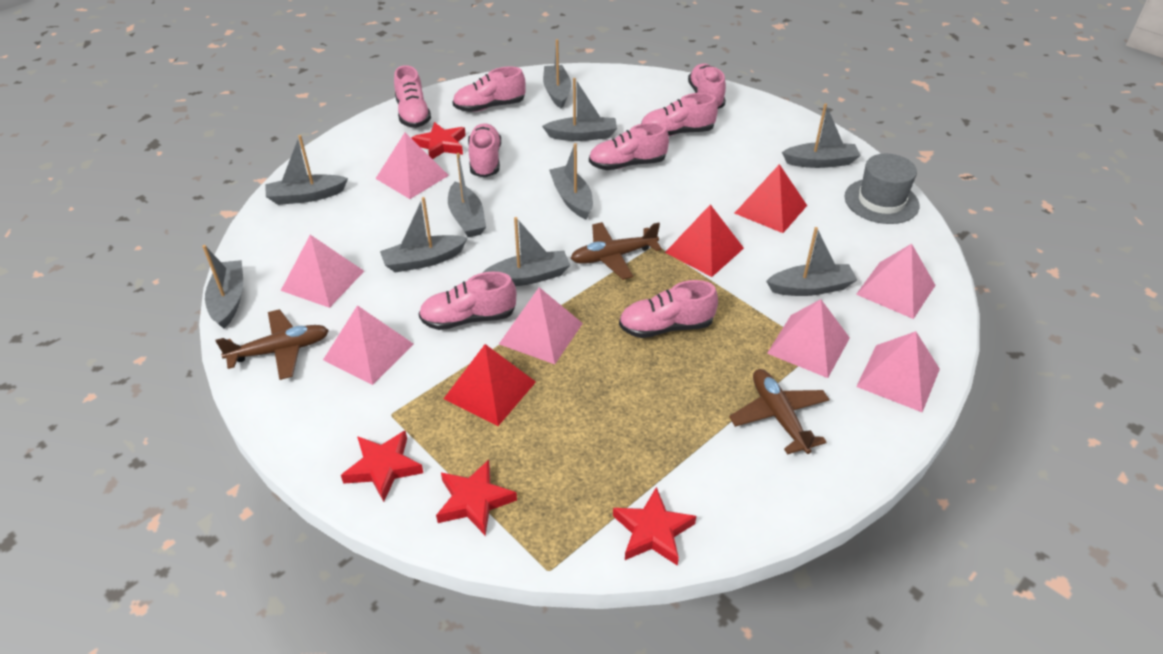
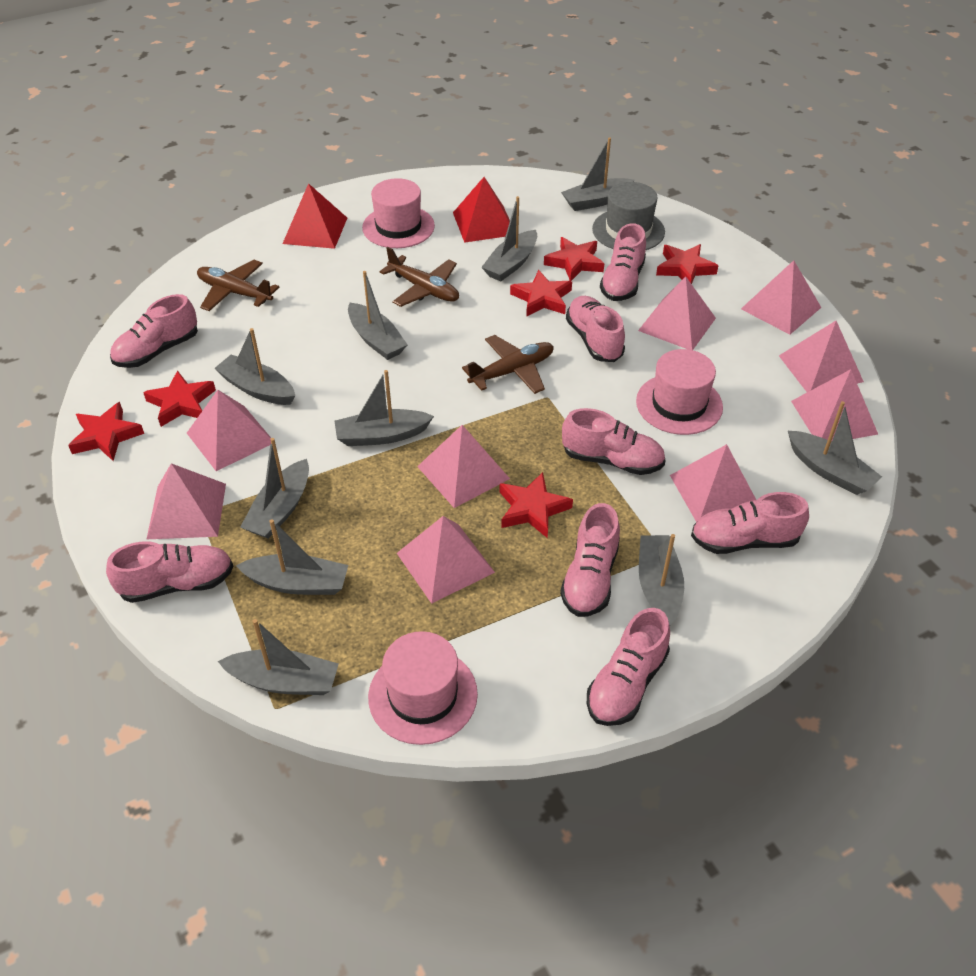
pink hat: 0 -> 3
pink pyramid: 7 -> 9
red pyramid: 3 -> 2
red star: 4 -> 6

